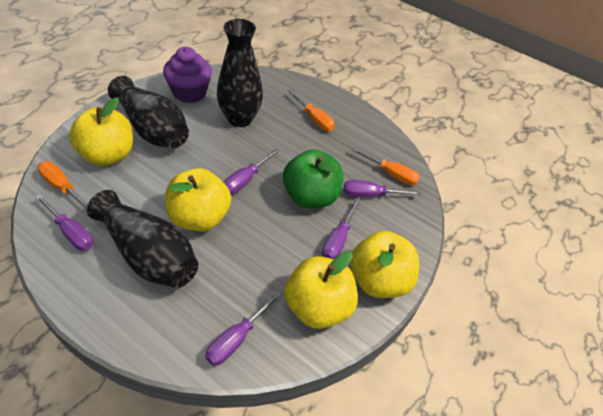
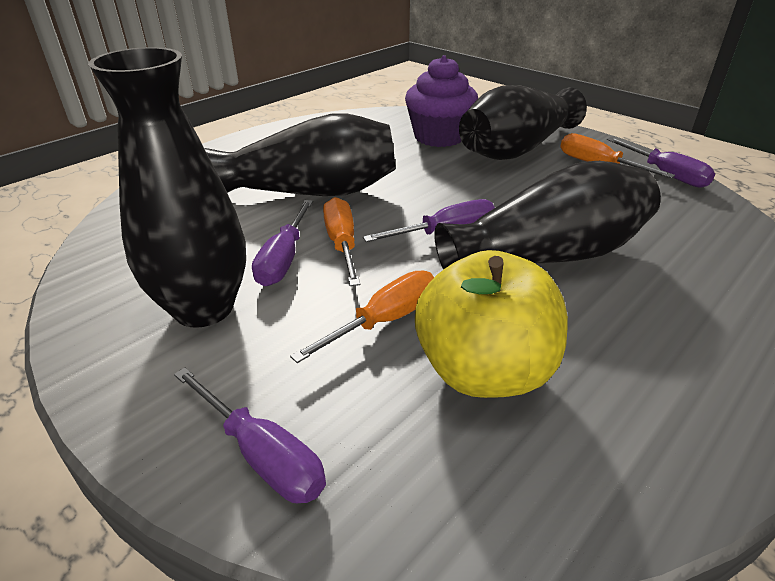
black vase: 3 -> 4
green apple: 1 -> 0
purple screwdriver: 5 -> 4
yellow apple: 4 -> 1

